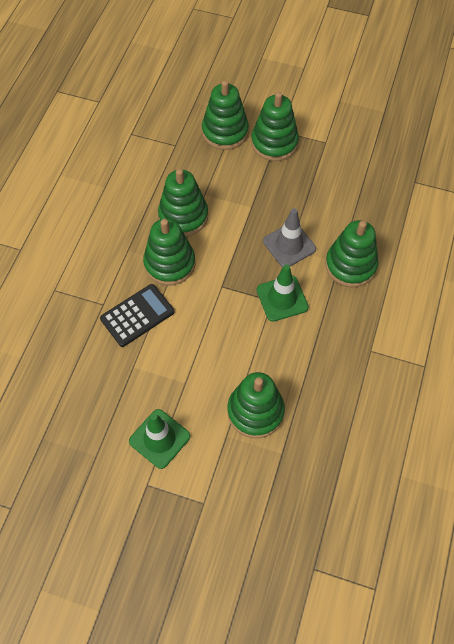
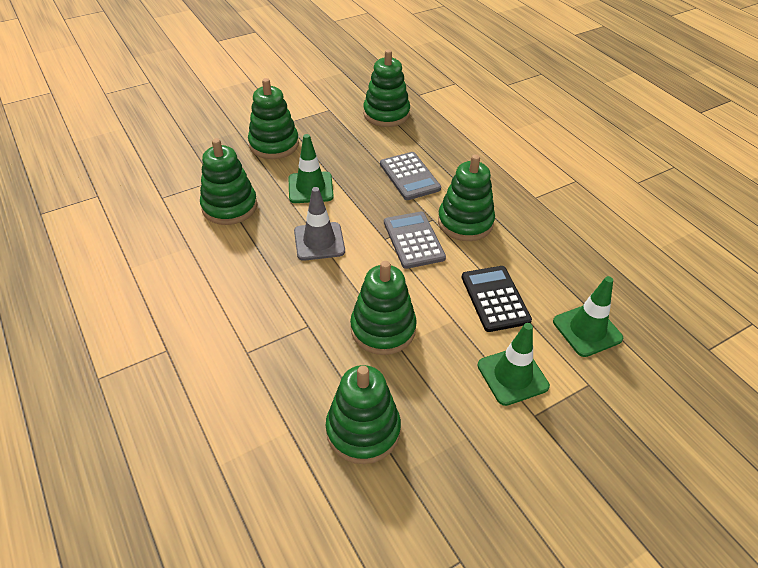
green traffic cone: 2 -> 3
grey calculator: 0 -> 2

